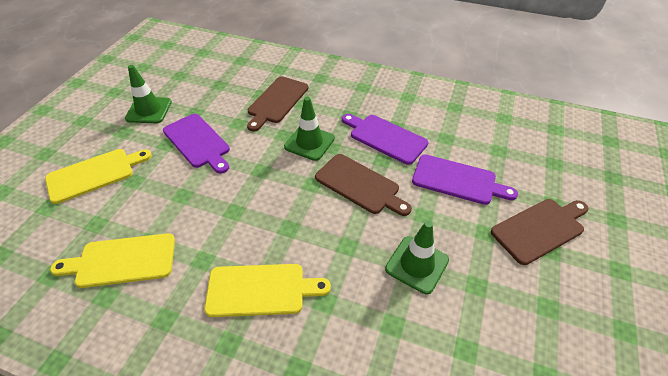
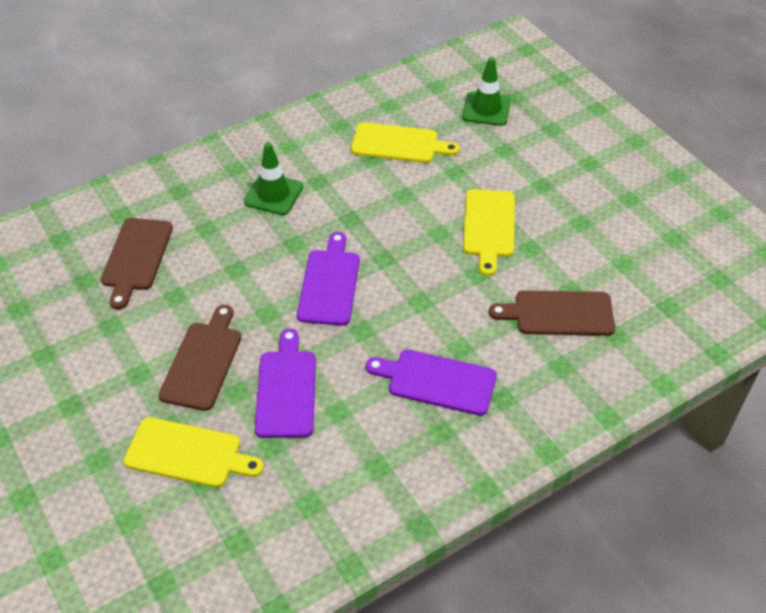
green traffic cone: 3 -> 2

